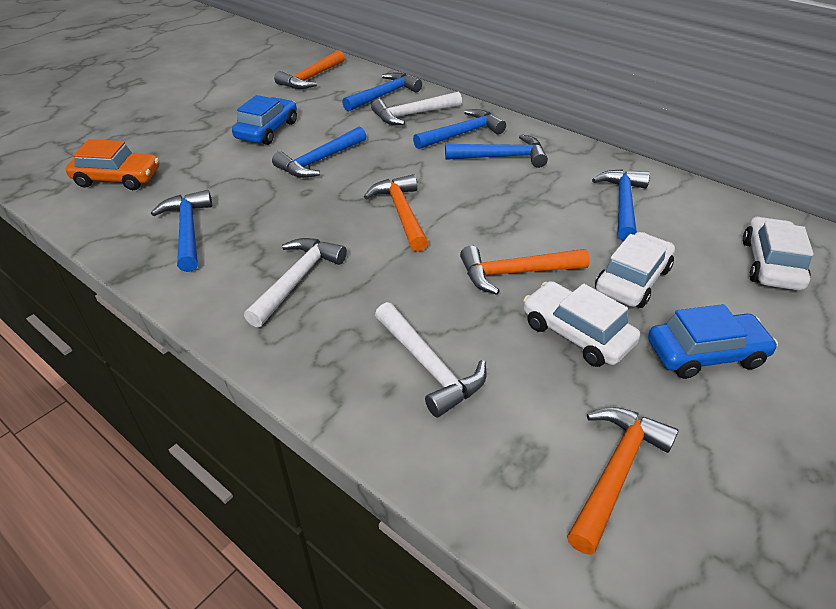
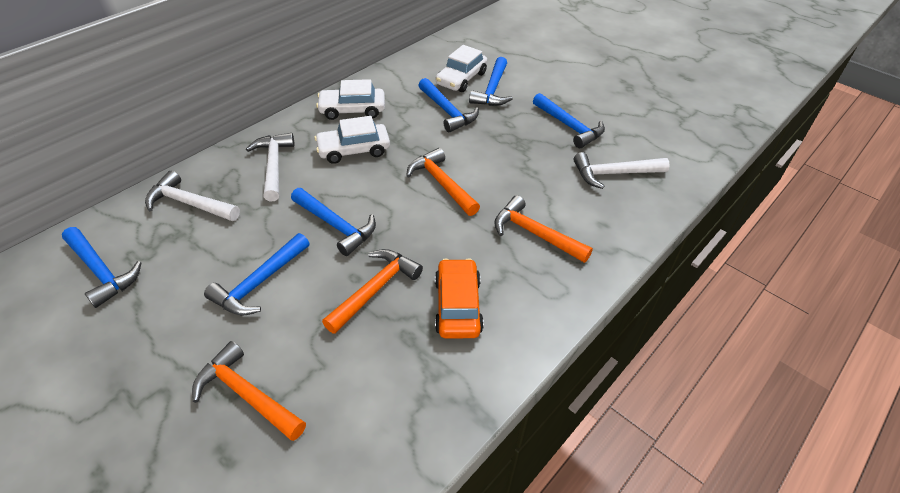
blue car: 2 -> 0

